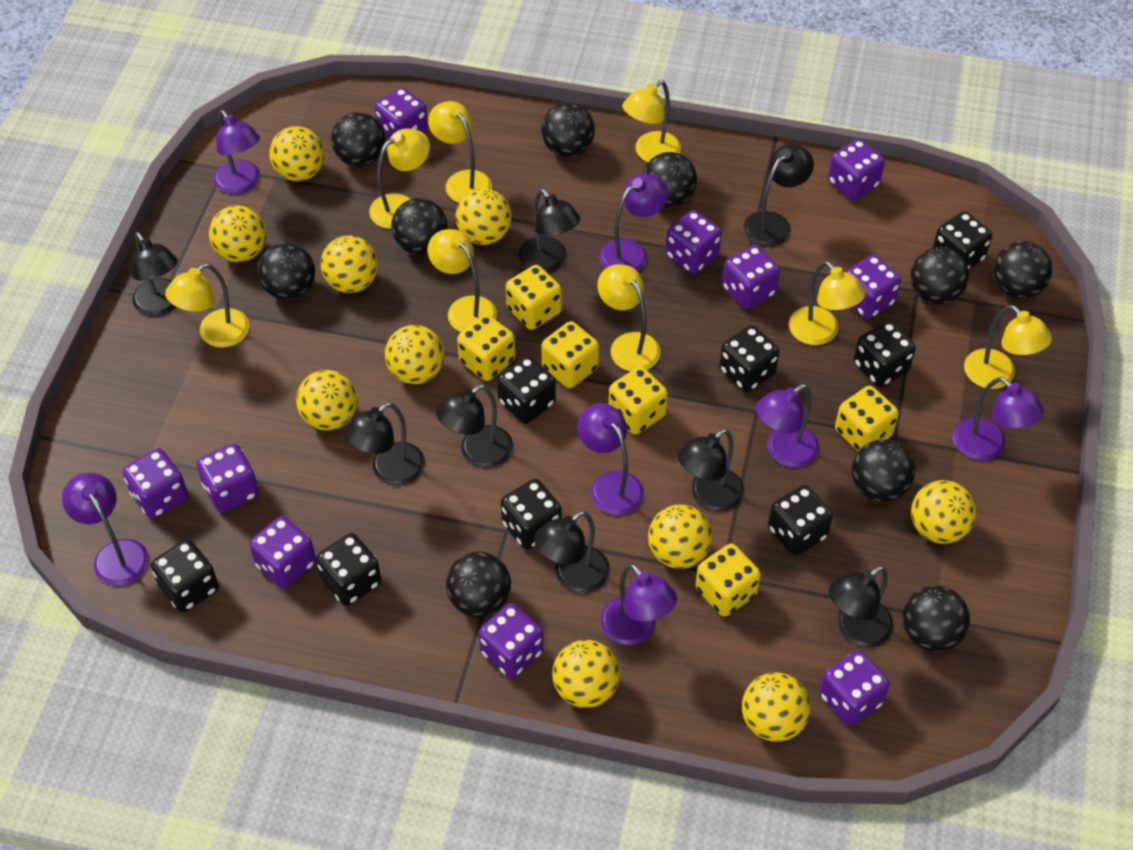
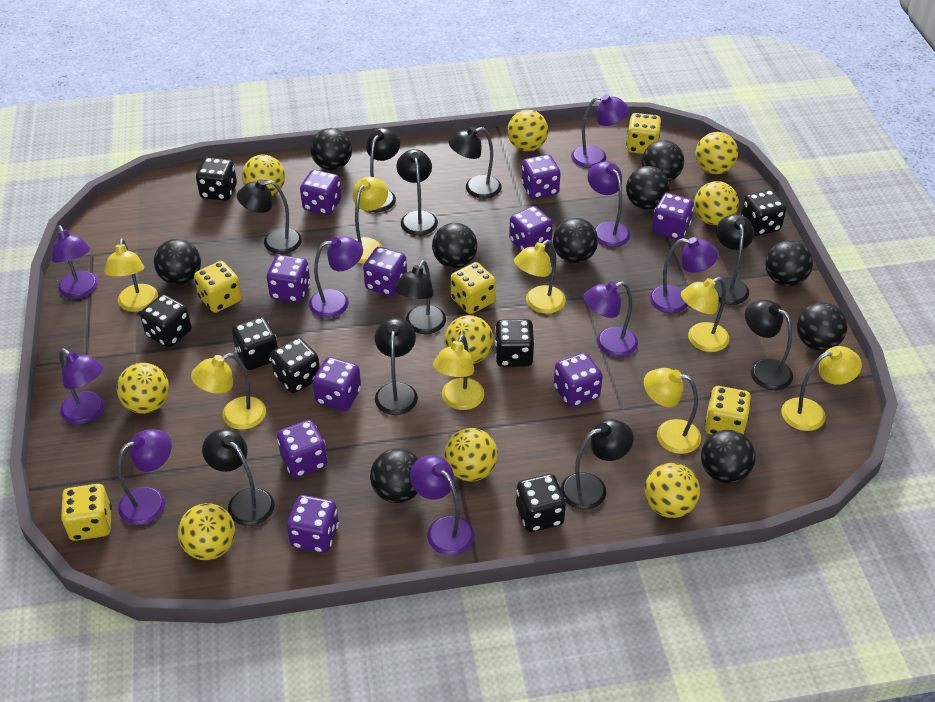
black dice: 8 -> 7
black lamp: 8 -> 10
purple lamp: 7 -> 9
yellow ball: 10 -> 9
yellow dice: 6 -> 5

